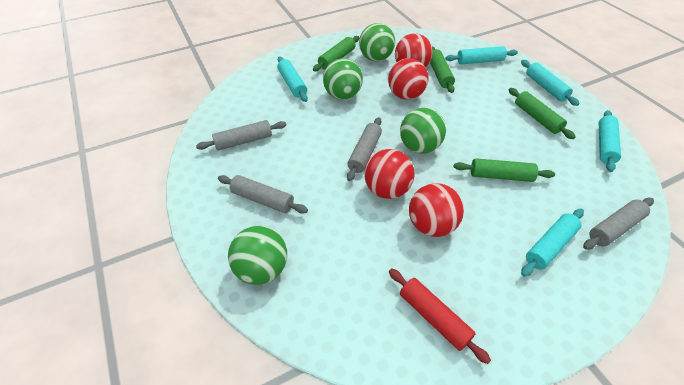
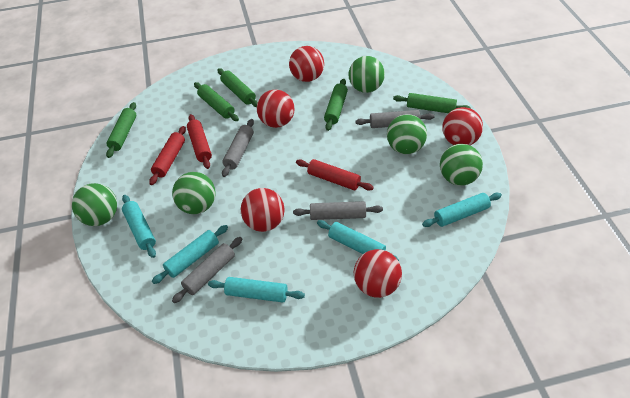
green ball: 4 -> 5
green rolling pin: 4 -> 5
red ball: 4 -> 5
red rolling pin: 1 -> 3

